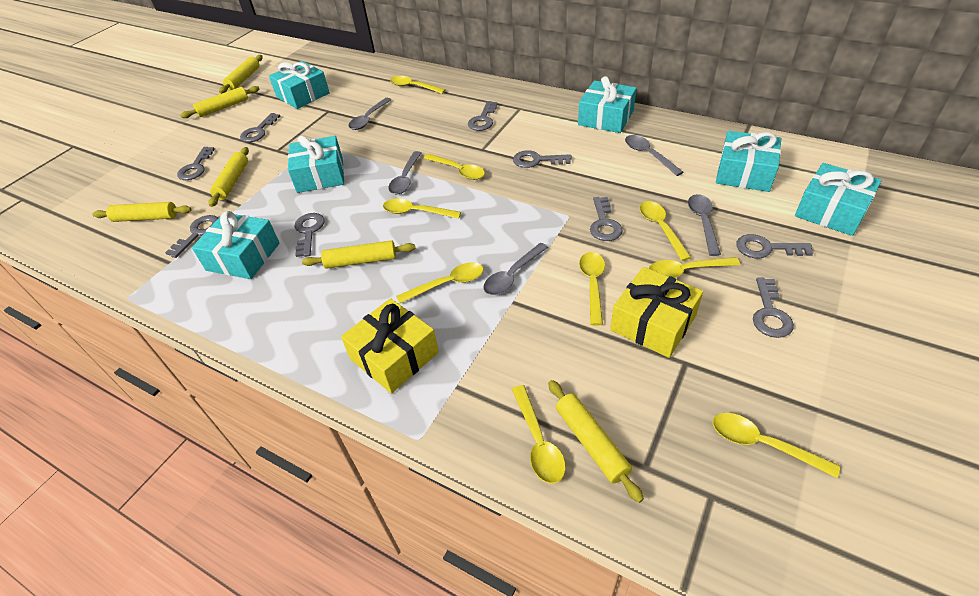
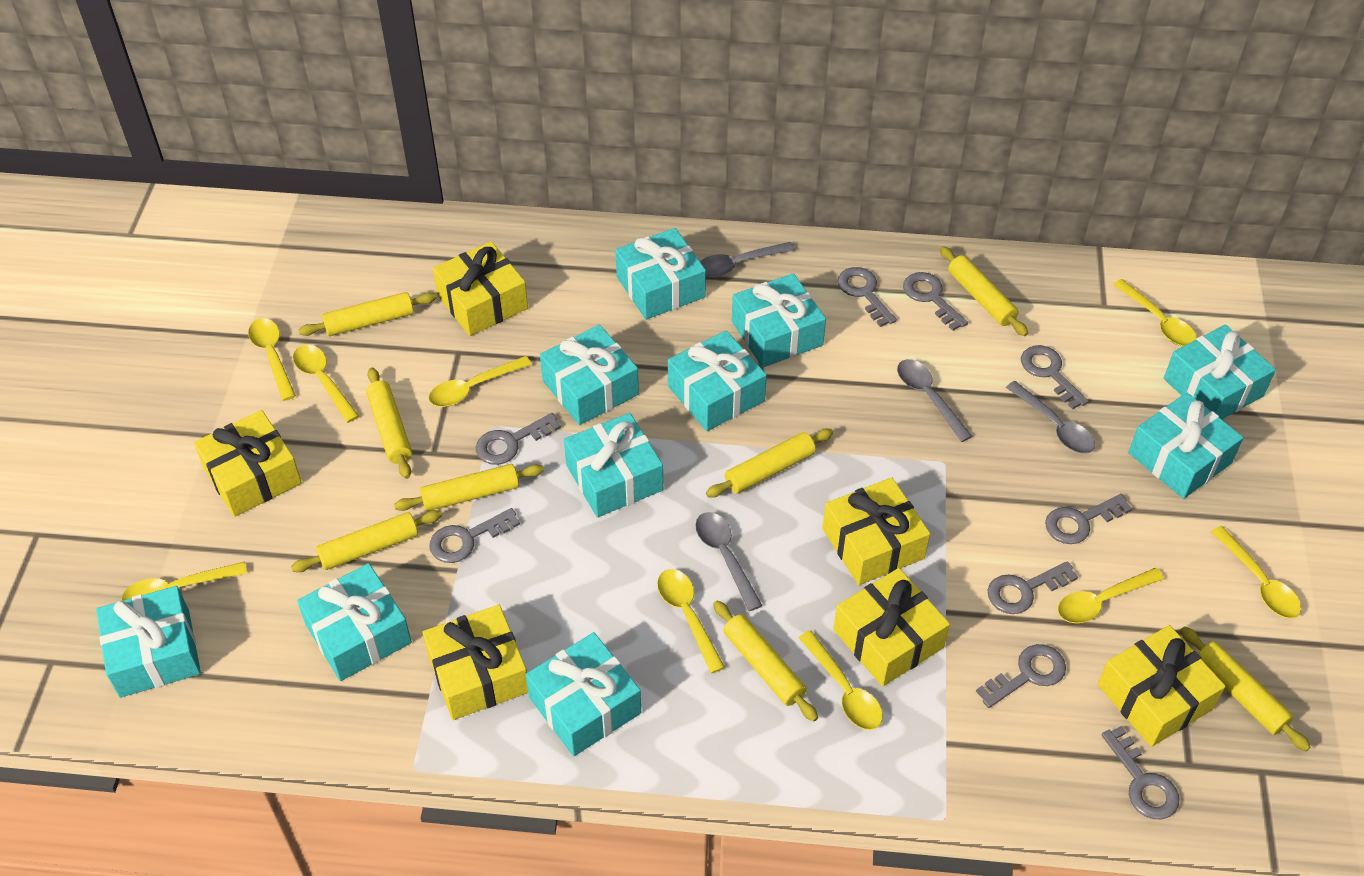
grey spoon: 5 -> 4
turquoise gift: 6 -> 10
yellow gift: 2 -> 6
yellow rolling pin: 6 -> 8

